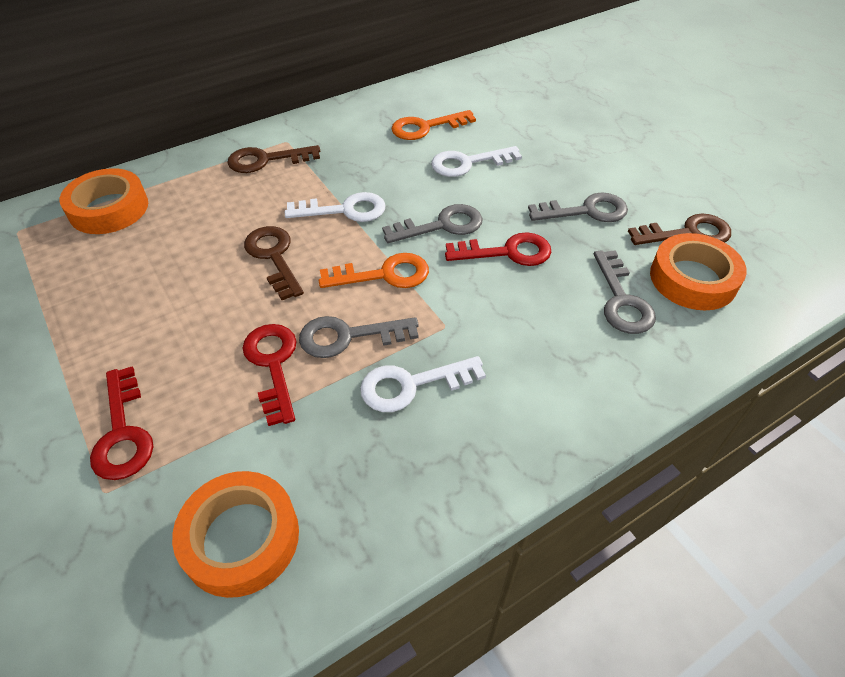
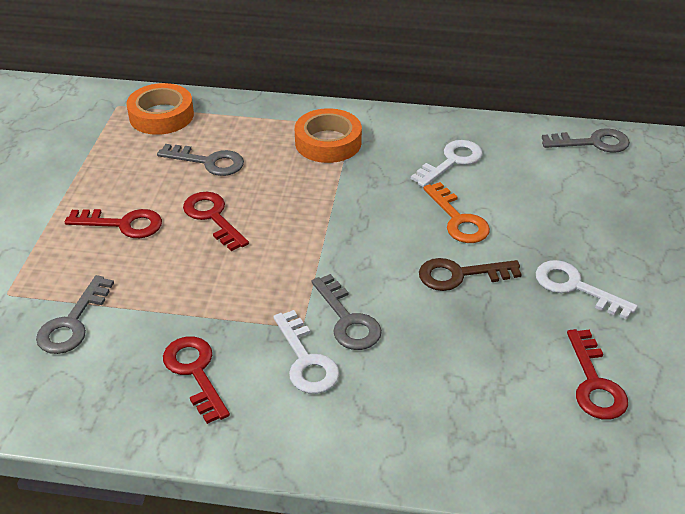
brown key: 3 -> 1
orange key: 2 -> 1
orange tape: 3 -> 2
red key: 3 -> 4

